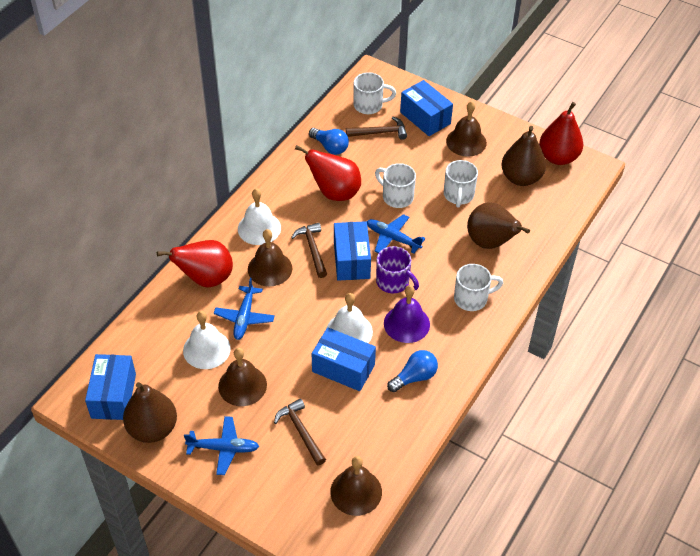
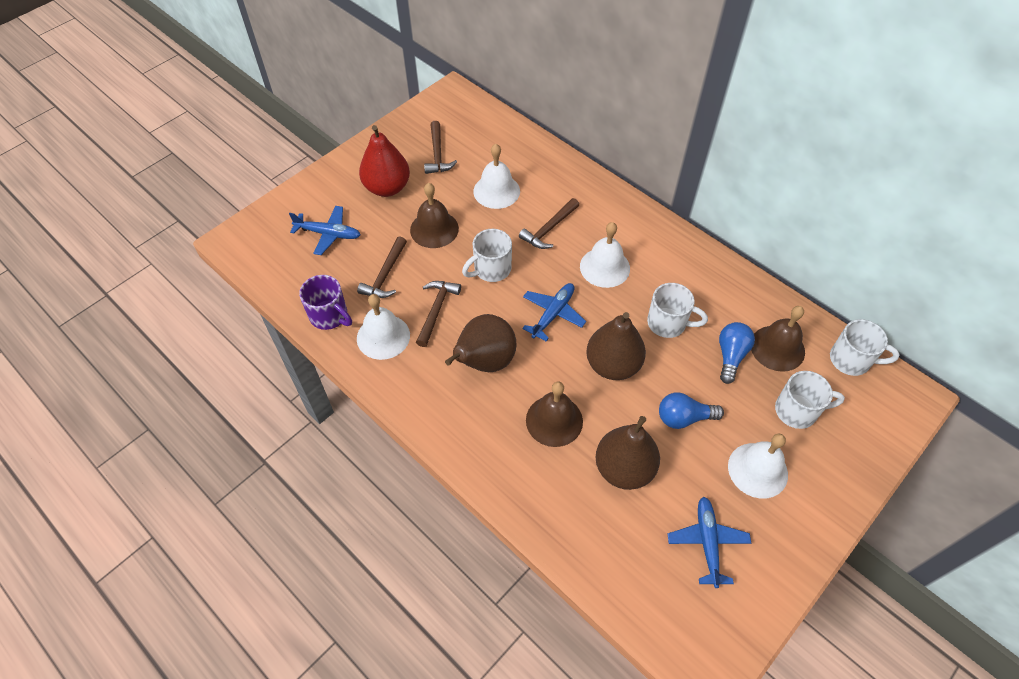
blue box: 4 -> 0
brown bell: 4 -> 3
brown hammer: 3 -> 4
purple bell: 1 -> 0
red pear: 3 -> 1
white bell: 3 -> 4

